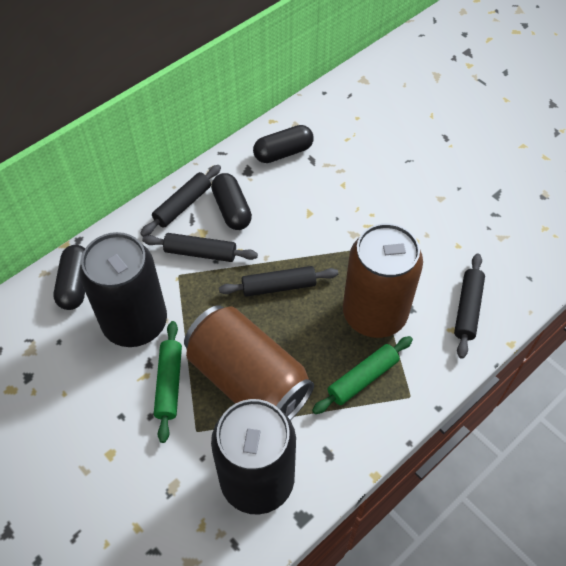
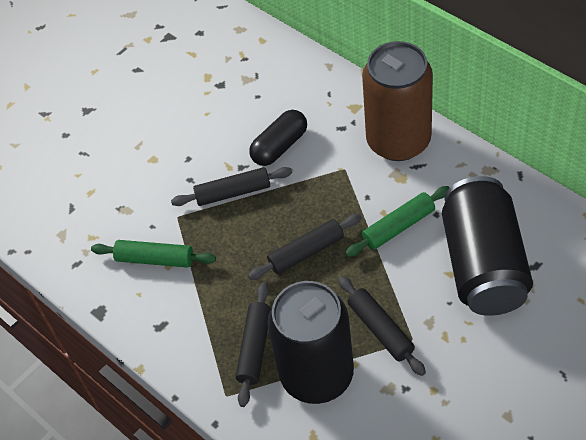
black capsule: 3 -> 1
brown can: 2 -> 1

